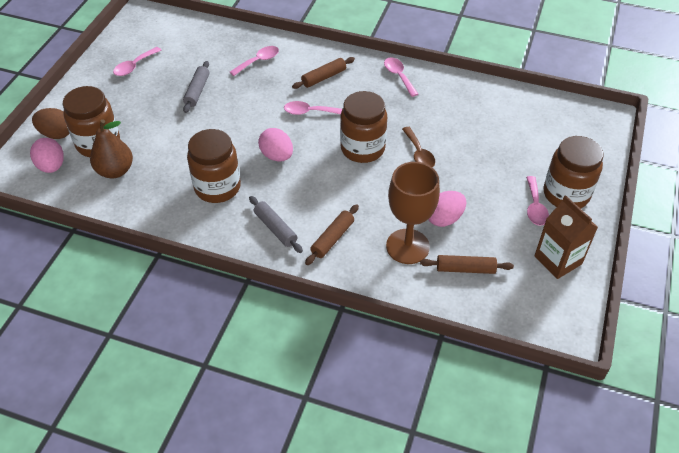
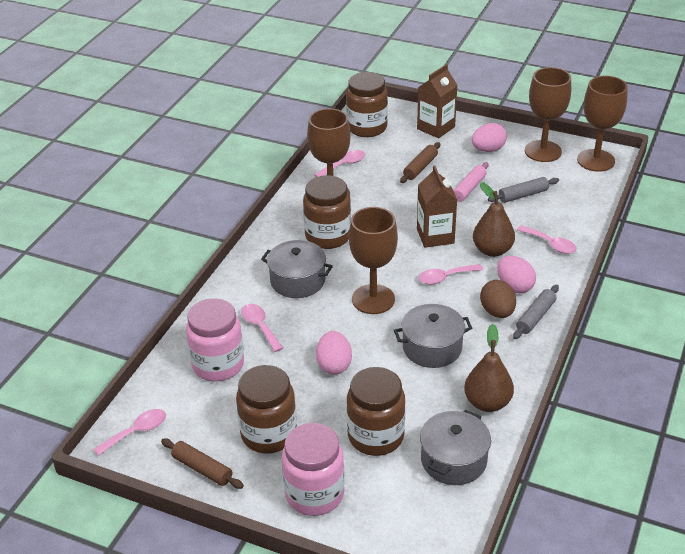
brown carton: 1 -> 2
brown goblet: 1 -> 4
brown pear: 1 -> 2
brown rolling pin: 3 -> 2
brown spoon: 1 -> 0
grey pot: 0 -> 3
pink jar: 0 -> 2
pink rolling pin: 0 -> 1

